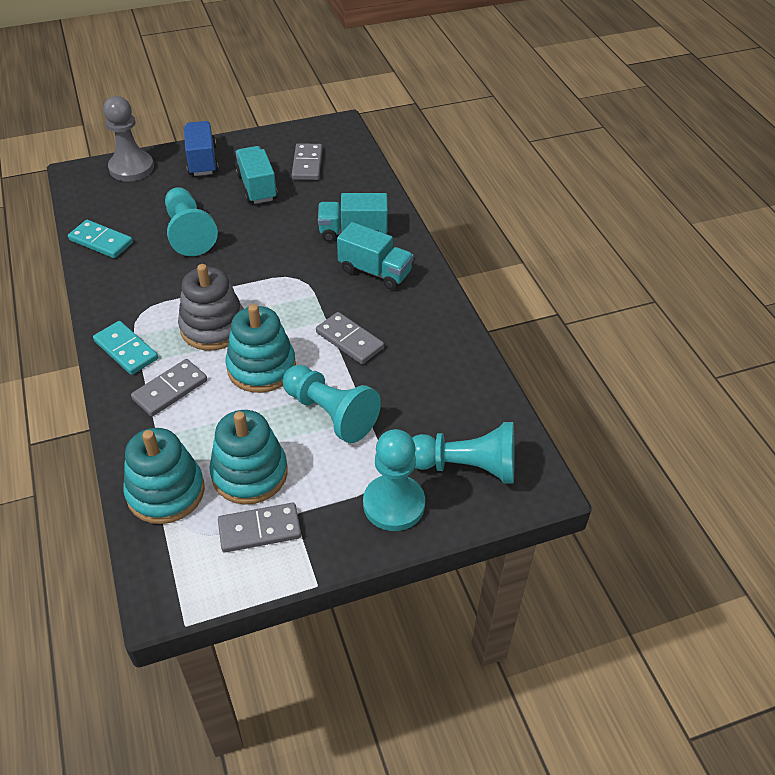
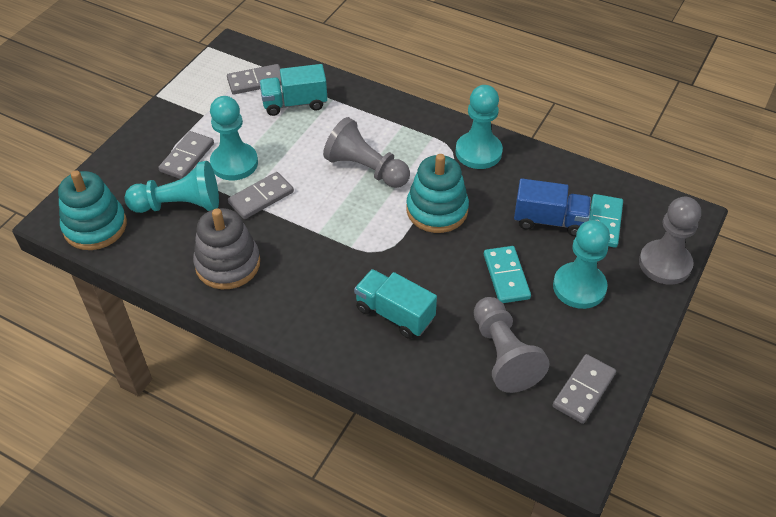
grey pawn: 1 -> 3
turquoise stacking toy: 3 -> 2
turquoise truck: 3 -> 2

